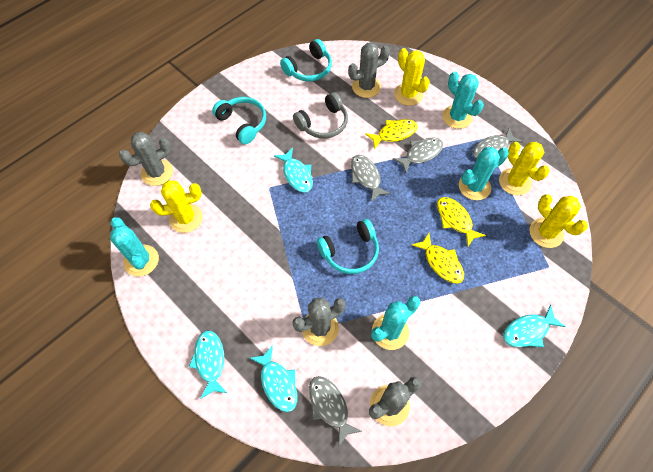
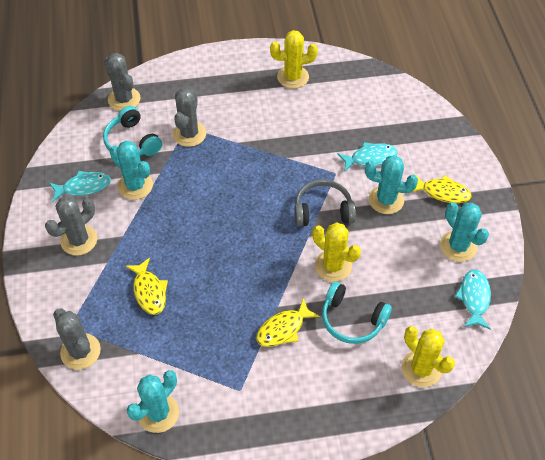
grey fish: 4 -> 0
turquoise fish: 4 -> 3
turquoise headphones: 3 -> 2
yellow cactus: 4 -> 3

